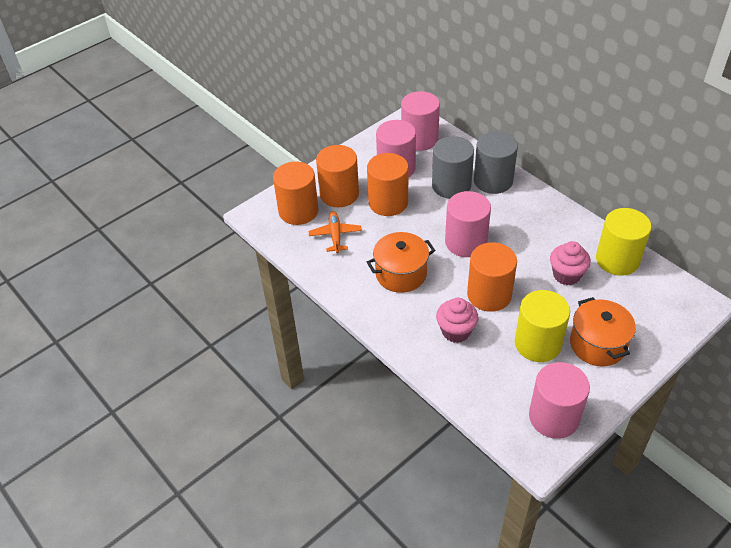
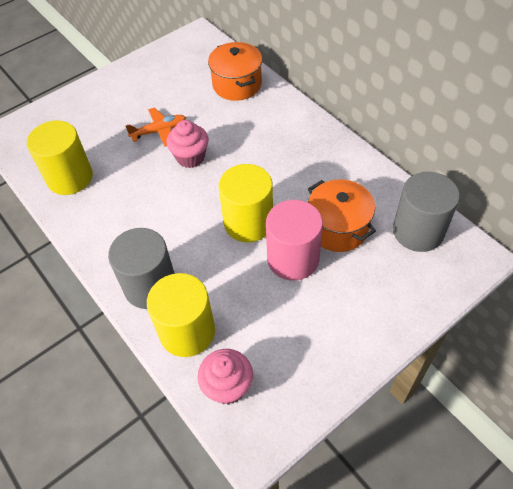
orange cylinder: 4 -> 0
pink cylinder: 4 -> 1
yellow cylinder: 2 -> 3

